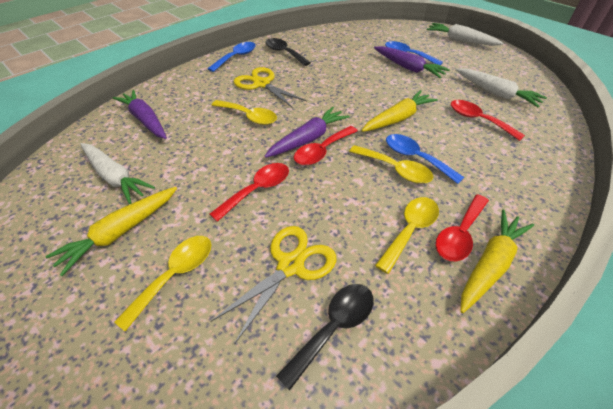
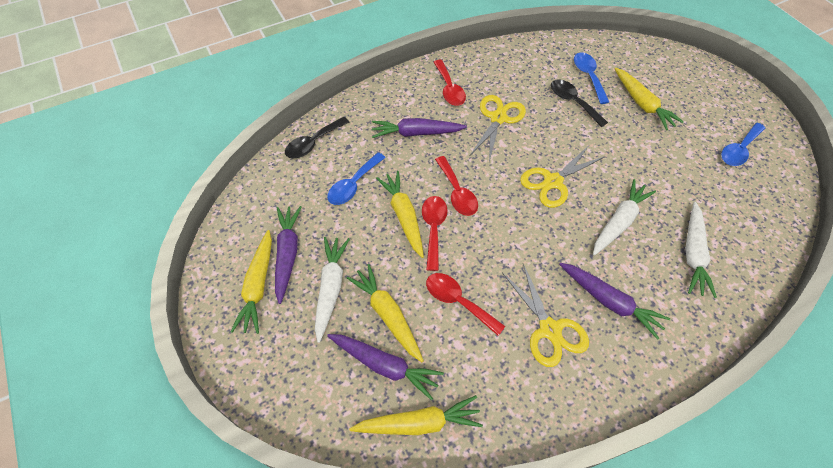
purple carrot: 3 -> 4
yellow carrot: 3 -> 5
yellow scissors: 2 -> 3
yellow spoon: 4 -> 0

